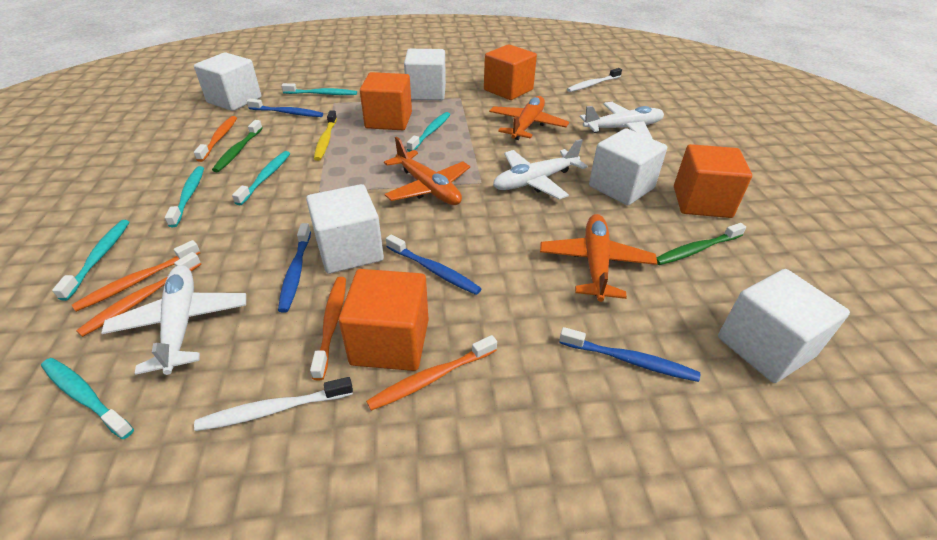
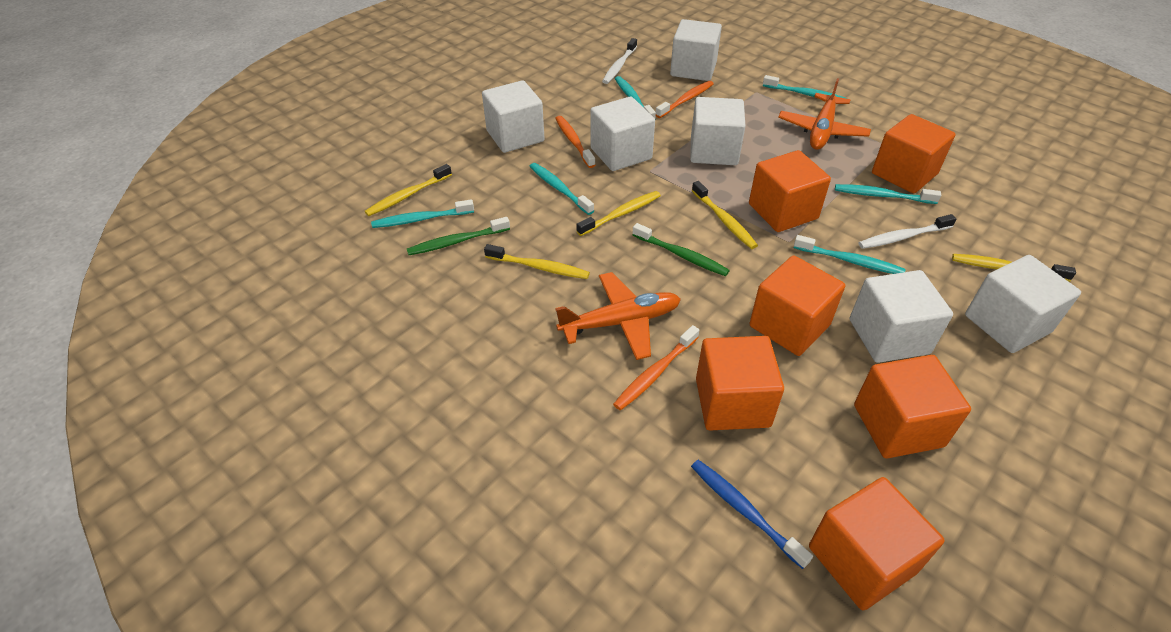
blue toothbrush: 4 -> 1
orange cube: 4 -> 6
orange plane: 3 -> 2
orange toothbrush: 5 -> 3
white cube: 5 -> 6
white plane: 3 -> 0
yellow toothbrush: 1 -> 5

